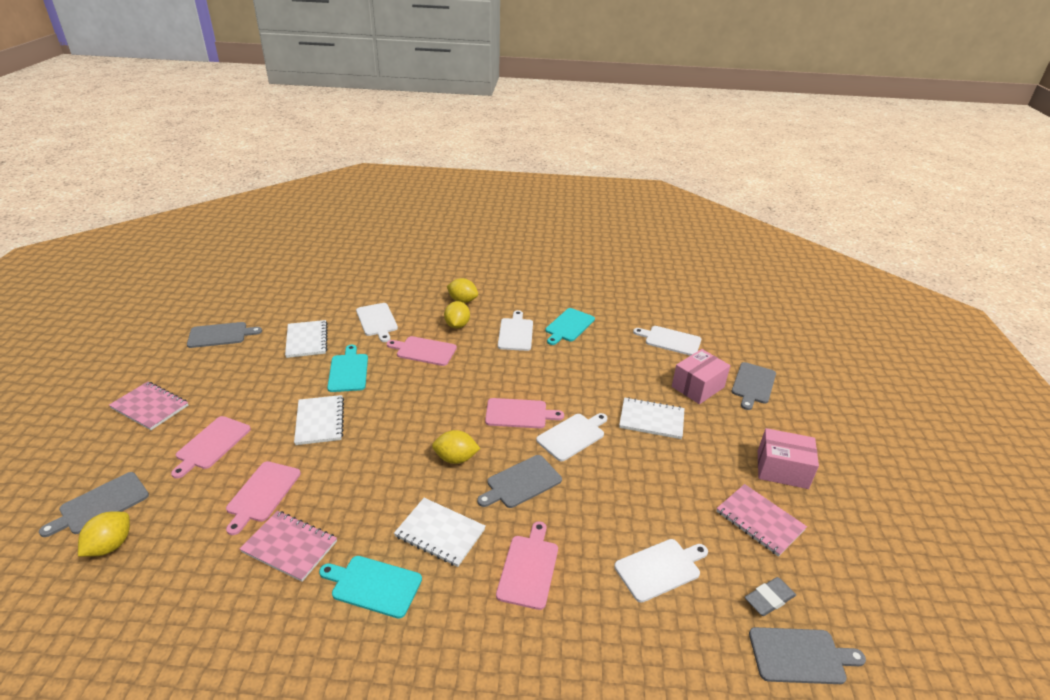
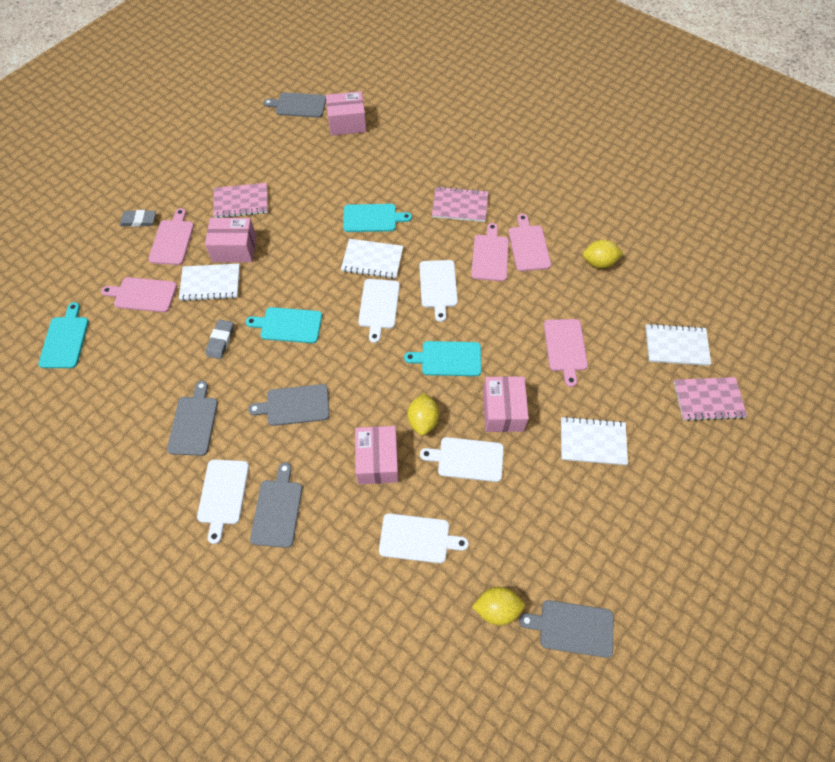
grey eraser: 1 -> 2
pink box: 2 -> 4
turquoise cutting board: 3 -> 4
yellow lemon: 4 -> 3

